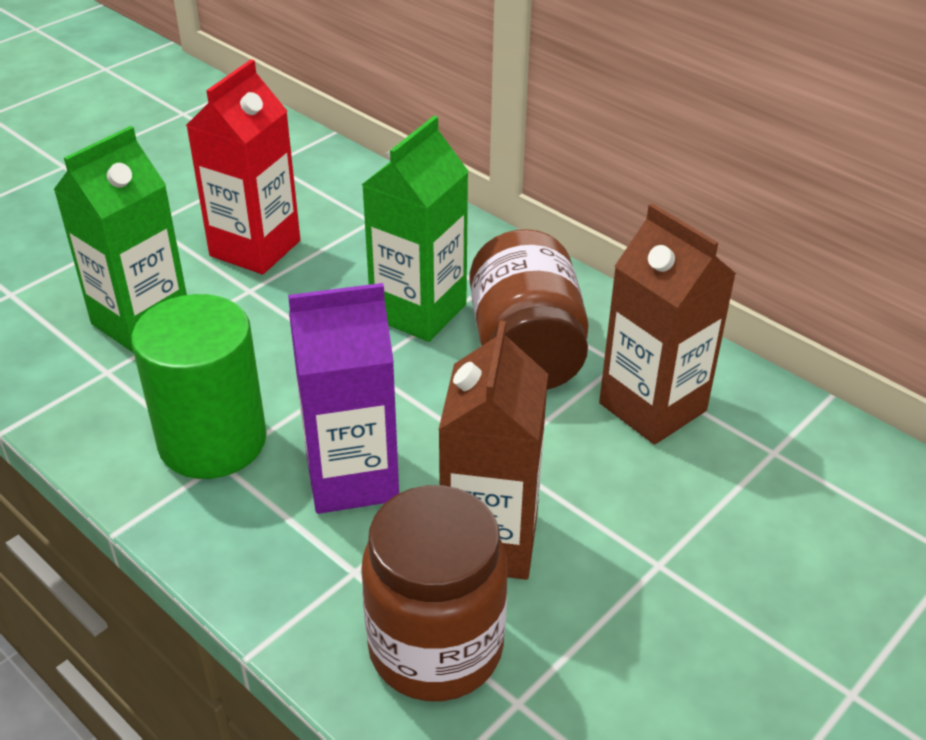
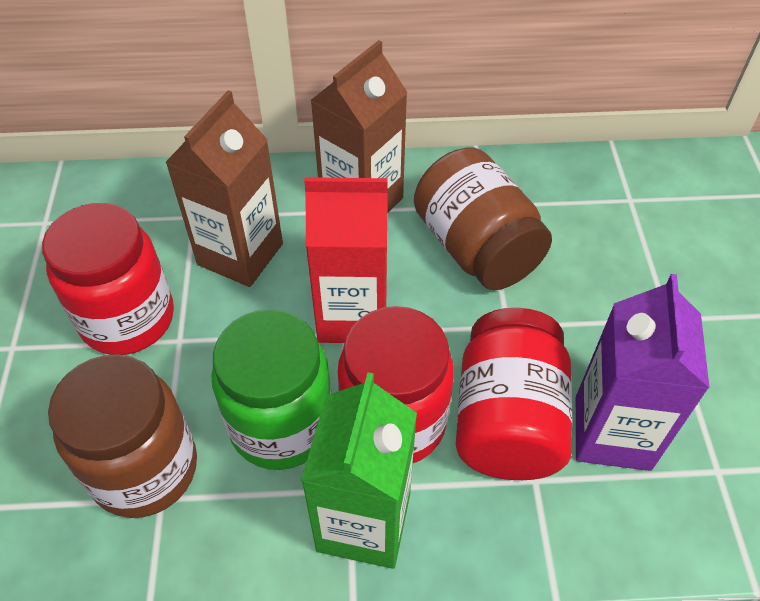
green carton: 2 -> 1
green cylinder: 1 -> 0
green jar: 0 -> 1
red jar: 0 -> 3

